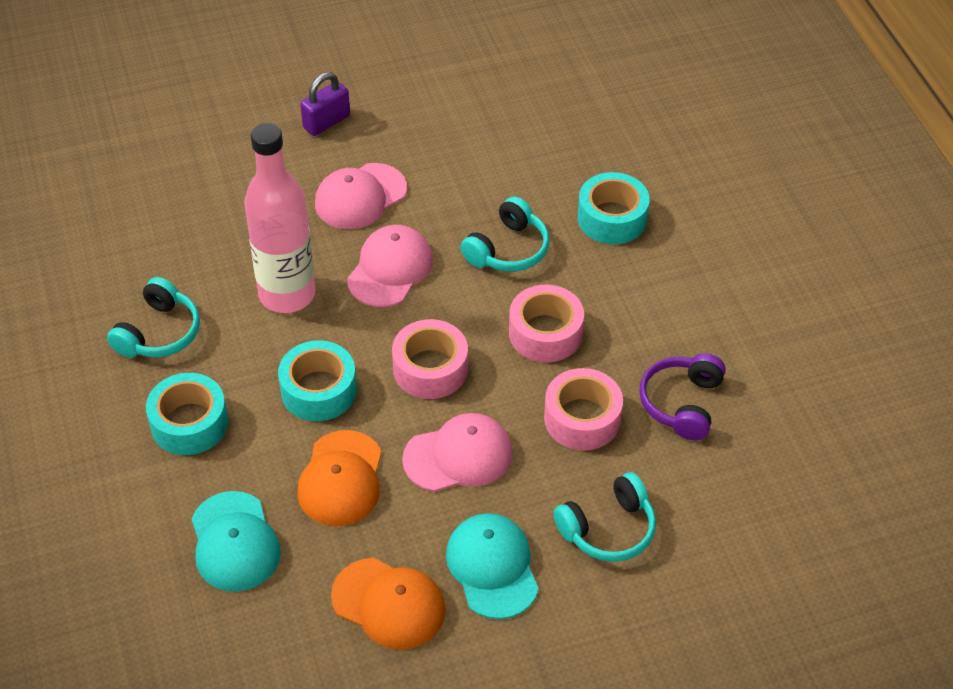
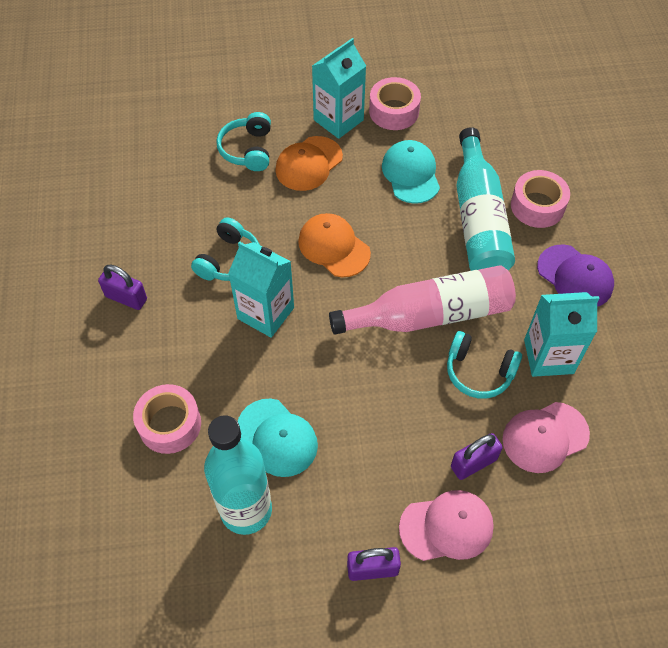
pink cap: 3 -> 2
purple cap: 0 -> 1
purple headphones: 1 -> 0
purple padlock: 1 -> 3
turquoise bottle: 0 -> 2
turquoise carton: 0 -> 3
turquoise tape: 3 -> 0

